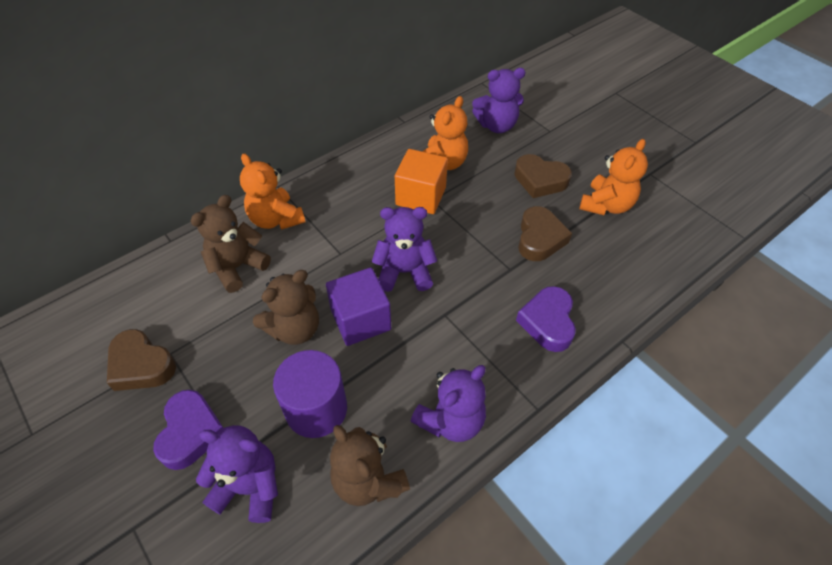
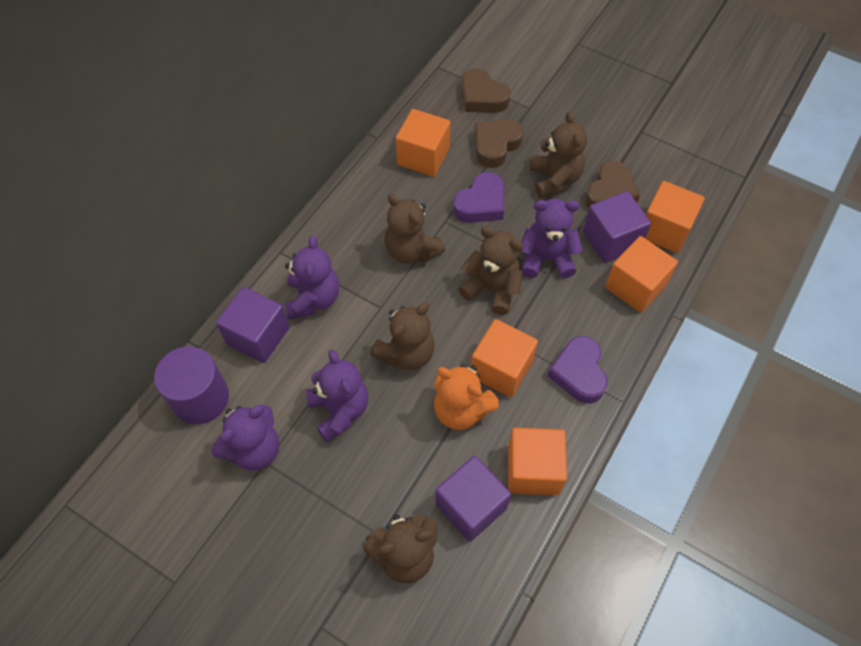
brown teddy bear: 3 -> 5
orange cube: 1 -> 5
orange teddy bear: 3 -> 1
purple cube: 1 -> 3

